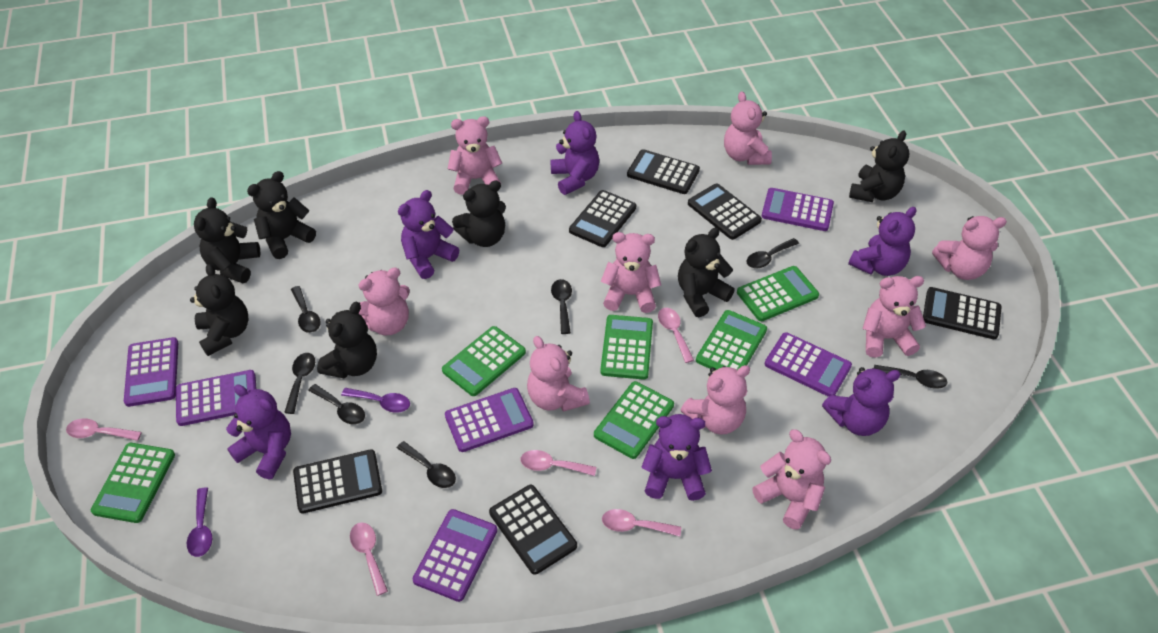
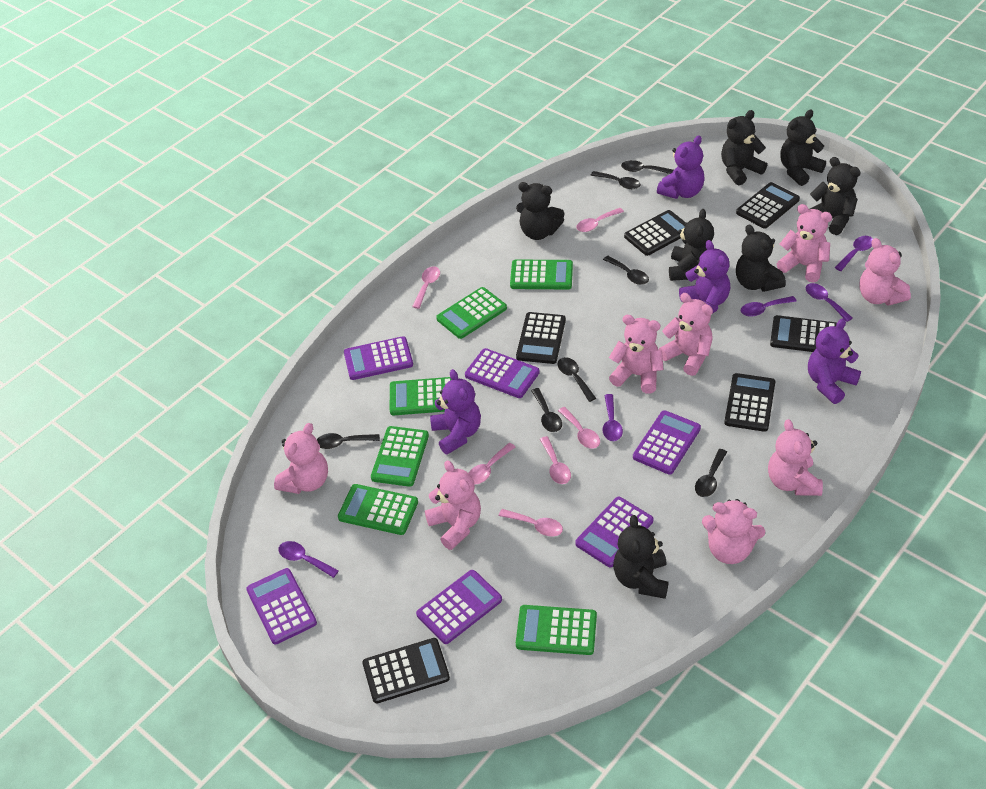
pink spoon: 5 -> 6
pink teddy bear: 9 -> 8
purple spoon: 2 -> 5
purple teddy bear: 6 -> 4

